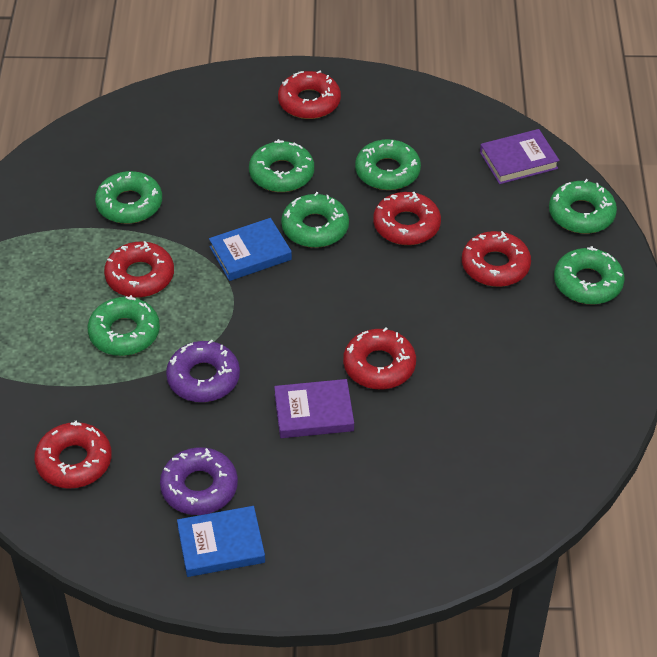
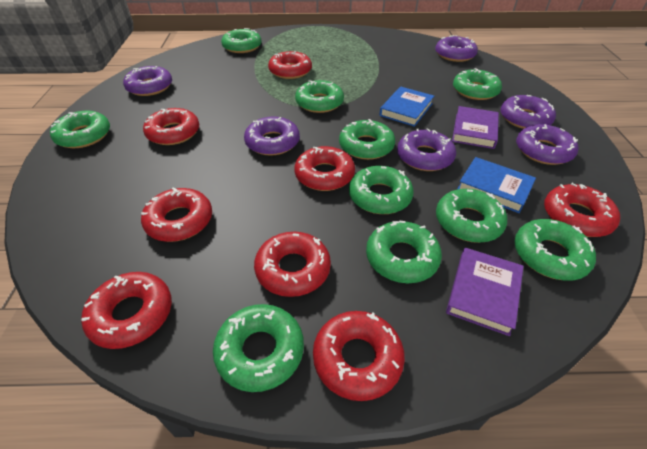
green donut: 7 -> 10
purple donut: 2 -> 6
red donut: 6 -> 8

